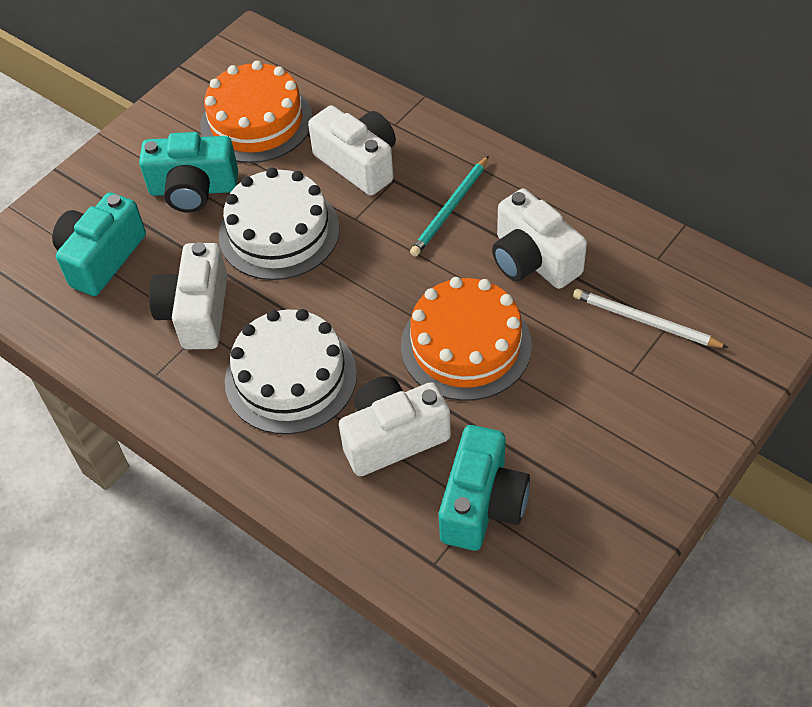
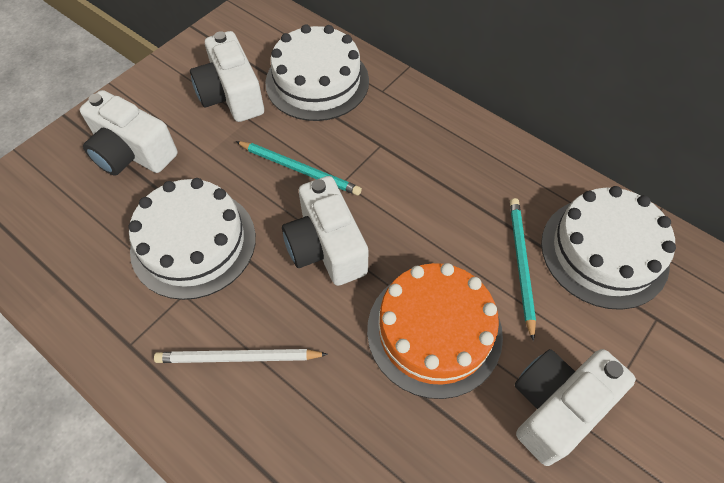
orange cake: 2 -> 1
turquoise camera: 3 -> 0
turquoise pencil: 1 -> 2
white cake: 2 -> 3

